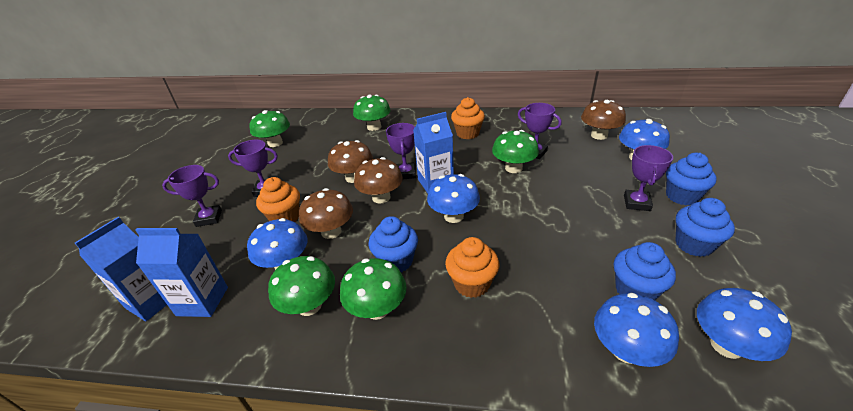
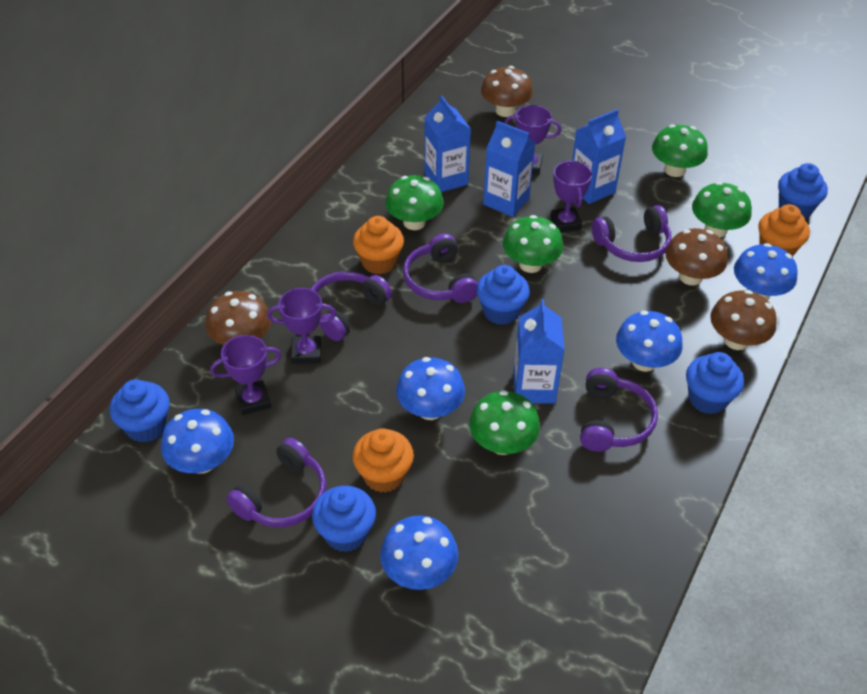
blue carton: 3 -> 4
blue cupcake: 4 -> 5
purple headphones: 0 -> 5
purple trophy: 5 -> 4

